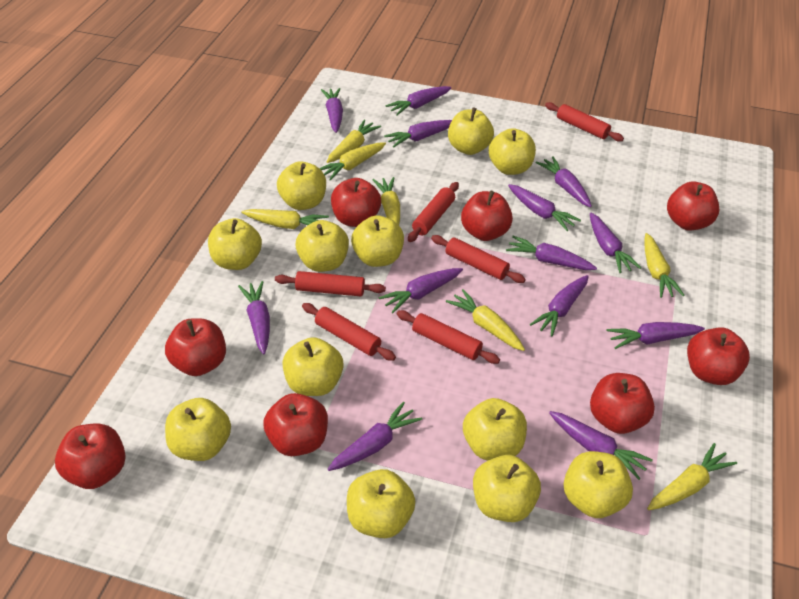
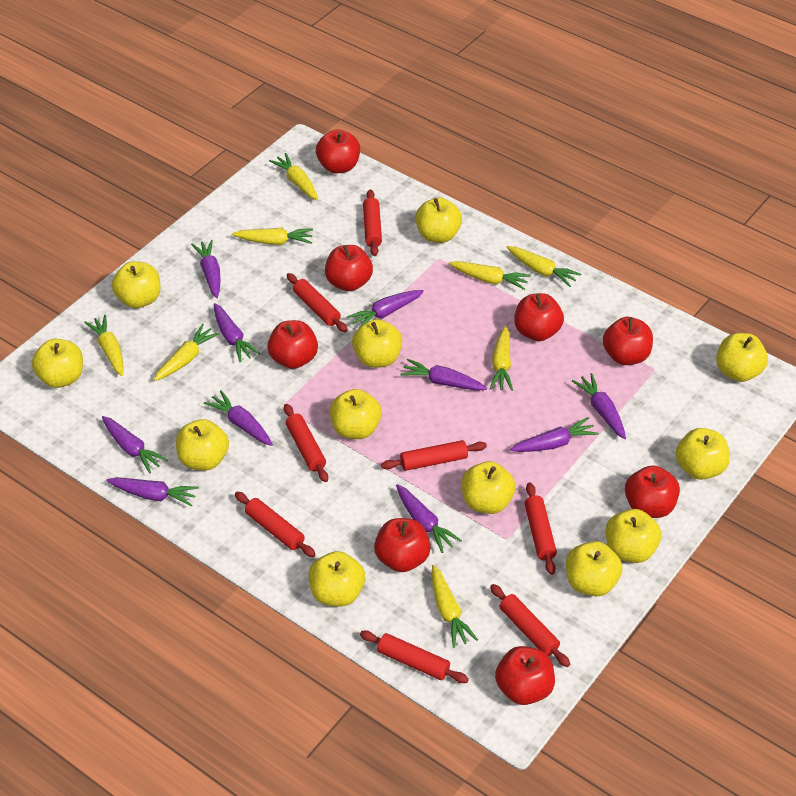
purple carrot: 13 -> 10
red rolling pin: 6 -> 8
yellow carrot: 7 -> 8

